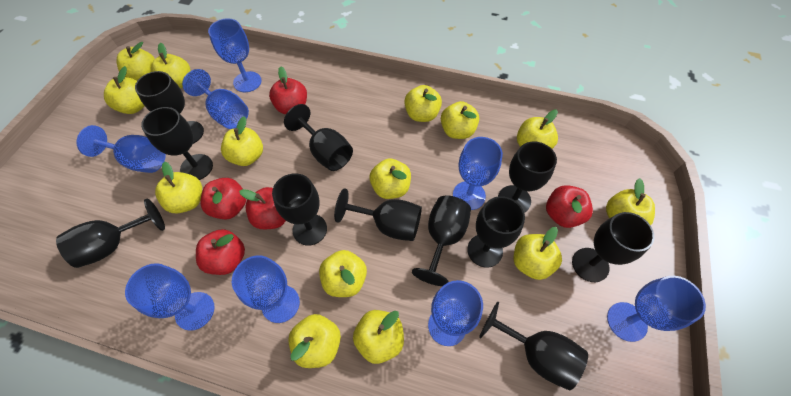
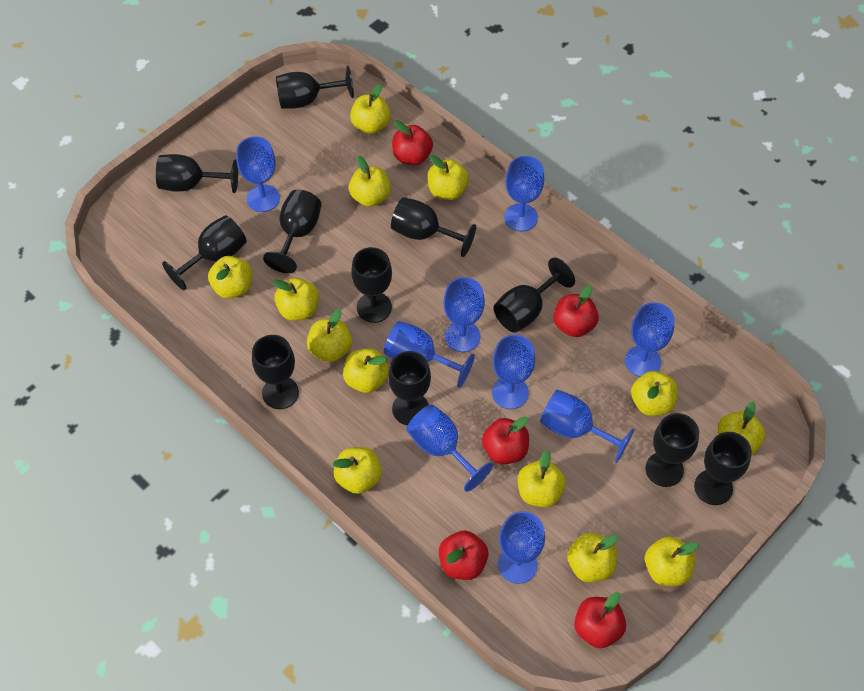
blue goblet: 8 -> 9
yellow apple: 14 -> 13

